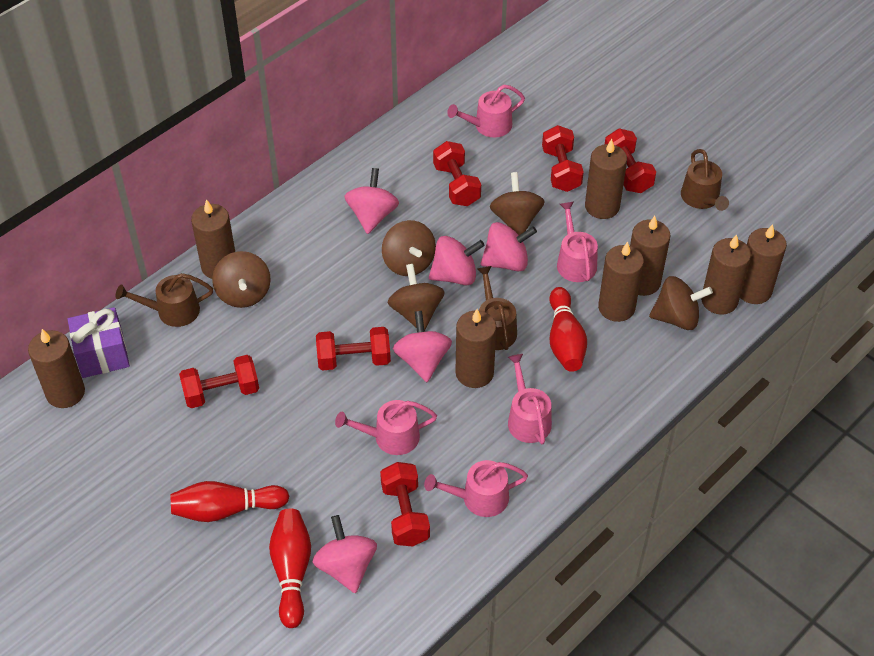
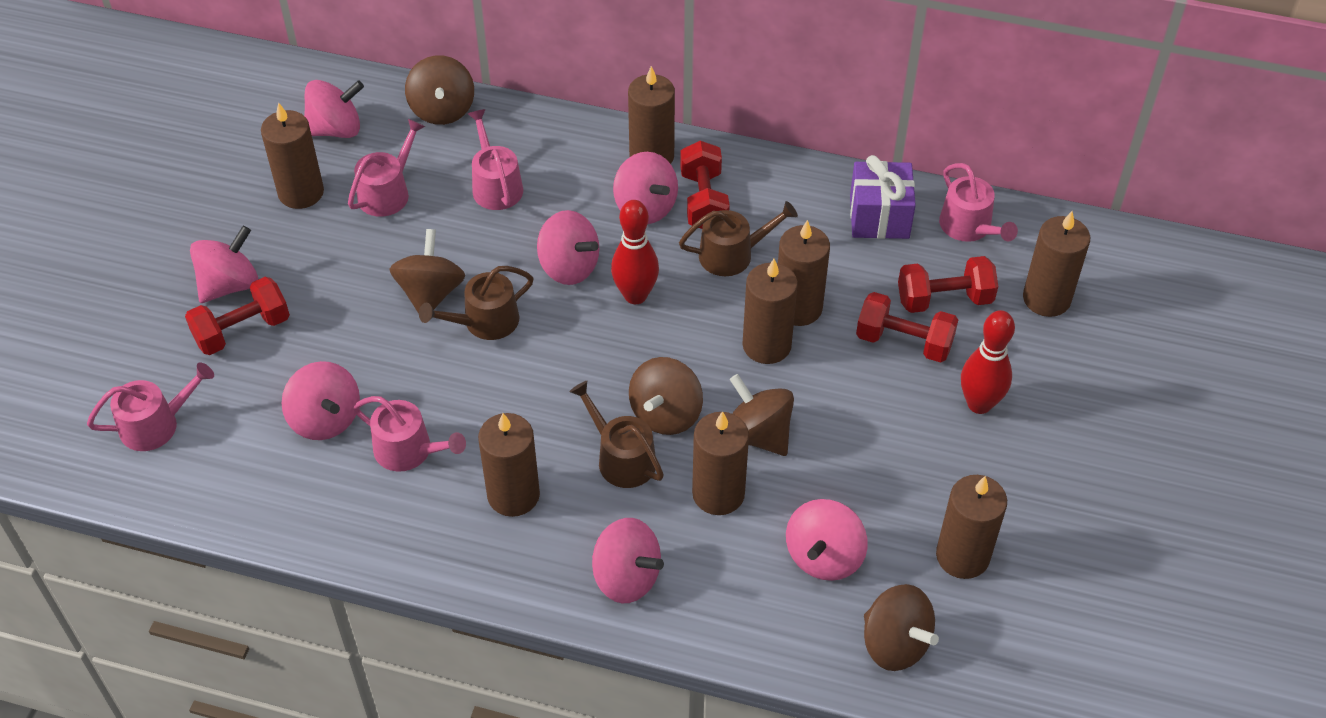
pink spinning top: 5 -> 7
red bowling pin: 3 -> 2
red dumbbell: 6 -> 4

